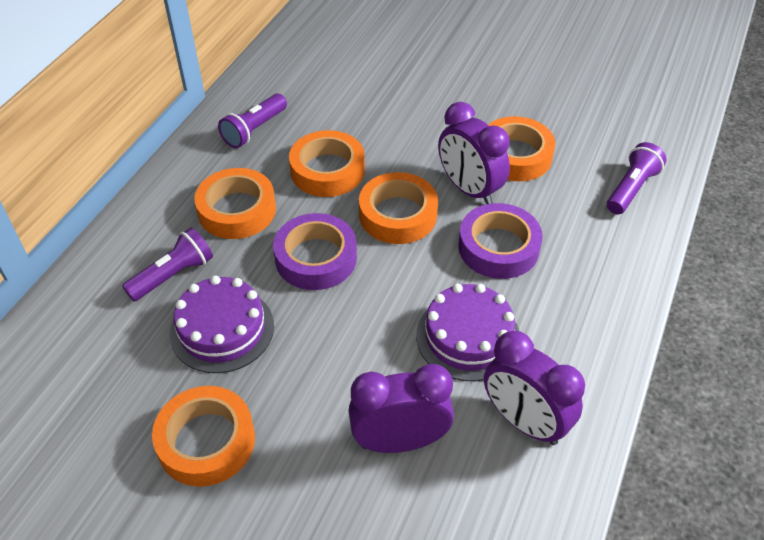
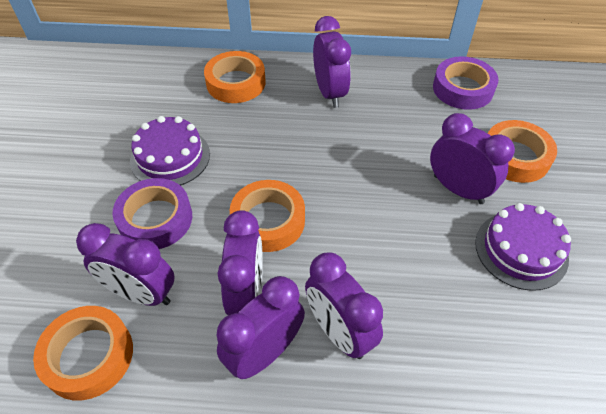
orange tape: 5 -> 4
purple clock: 3 -> 6
purple flashlight: 3 -> 0

